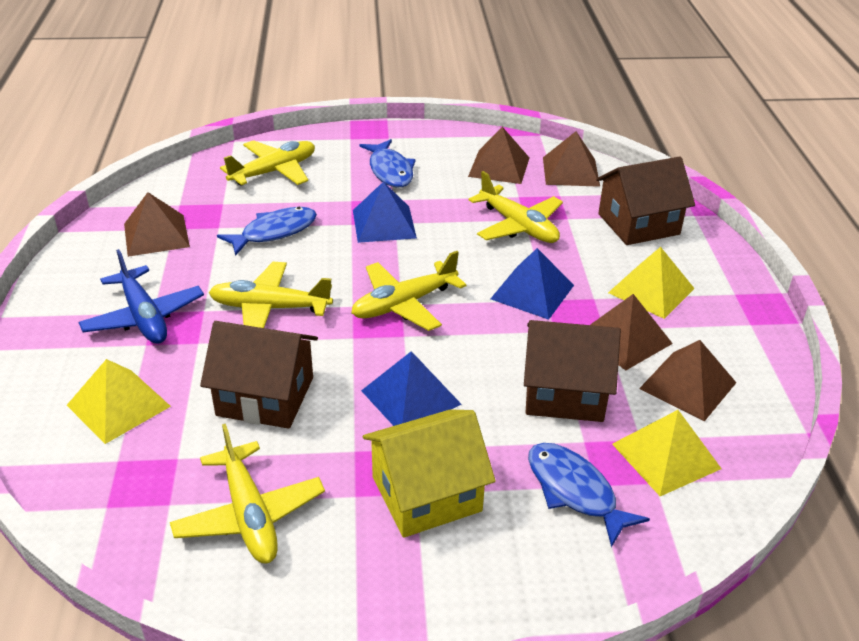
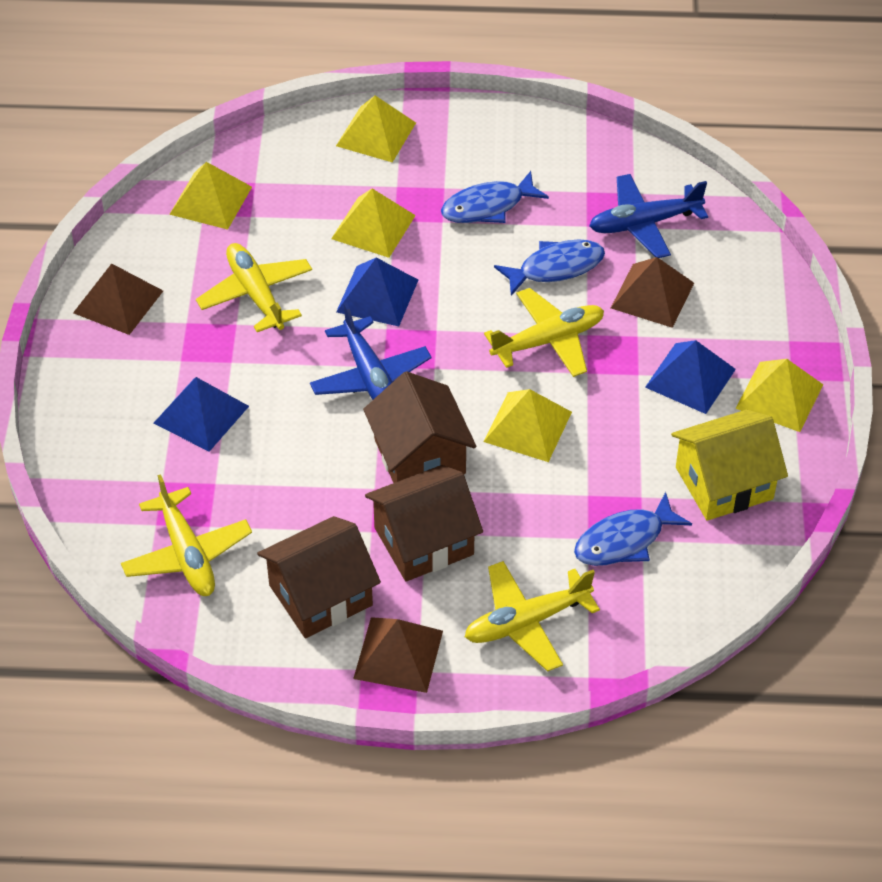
blue plane: 1 -> 2
brown pyramid: 5 -> 3
yellow plane: 5 -> 4
yellow pyramid: 3 -> 5

